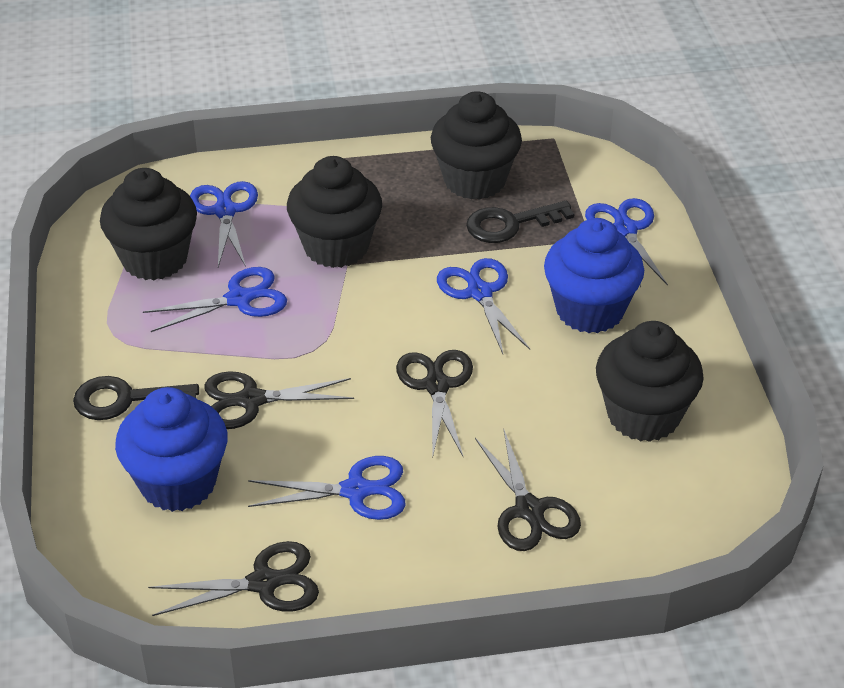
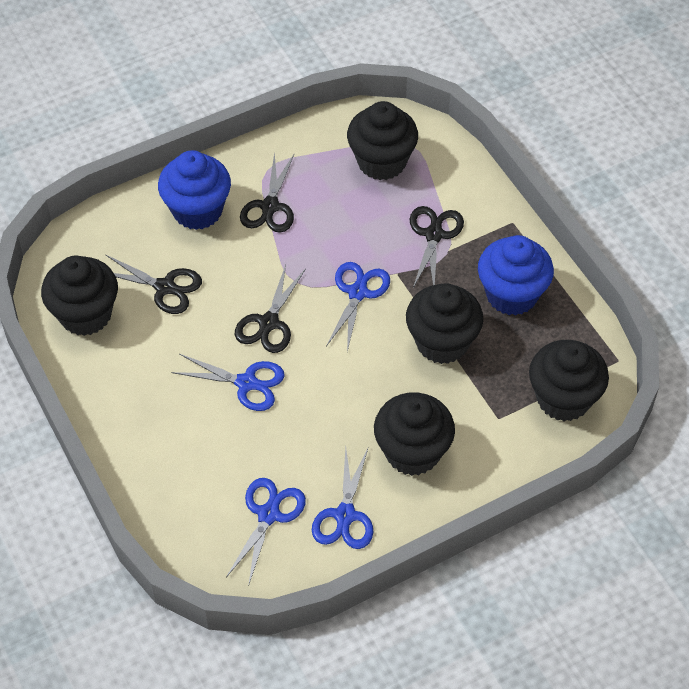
black cupcake: 4 -> 5
black key: 2 -> 0
blue scissors: 5 -> 4

